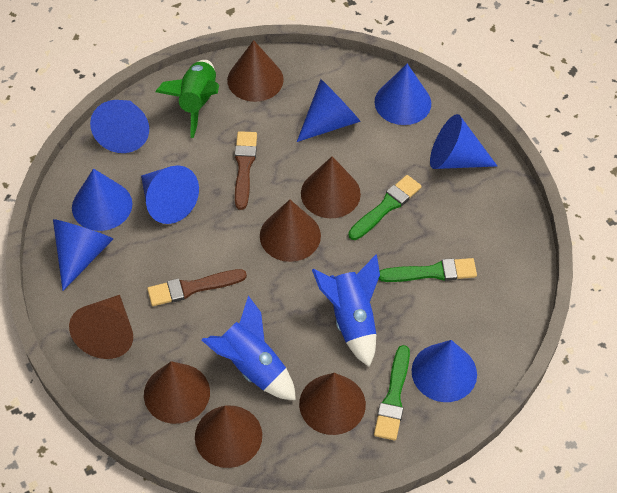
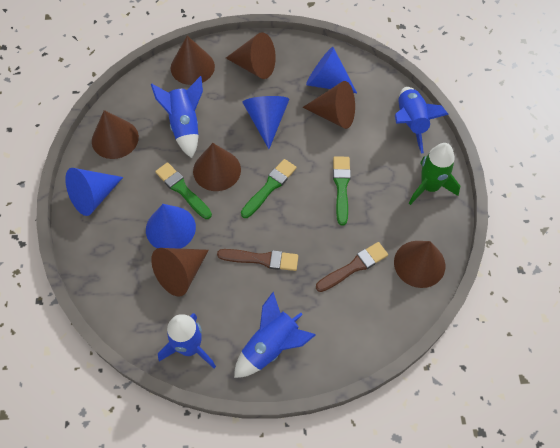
blue cone: 8 -> 4
blue rocket: 2 -> 4

